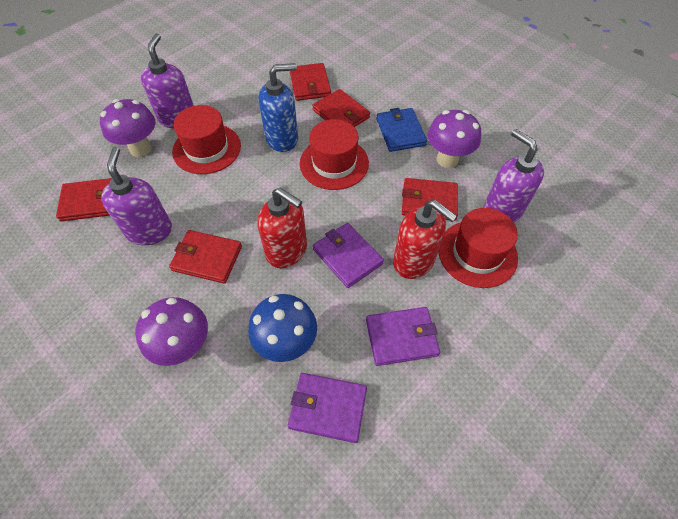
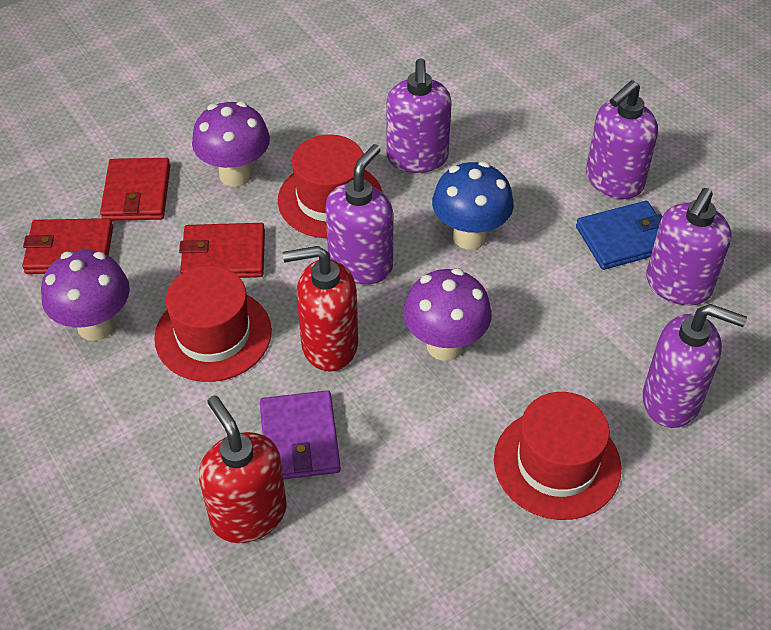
blue soap dispenser: 1 -> 0
purple soap dispenser: 3 -> 5
purple wallet: 3 -> 1
red wallet: 5 -> 3

